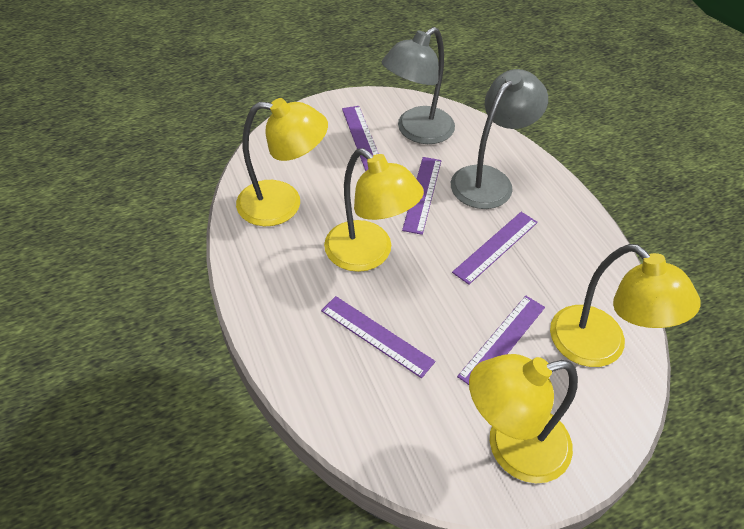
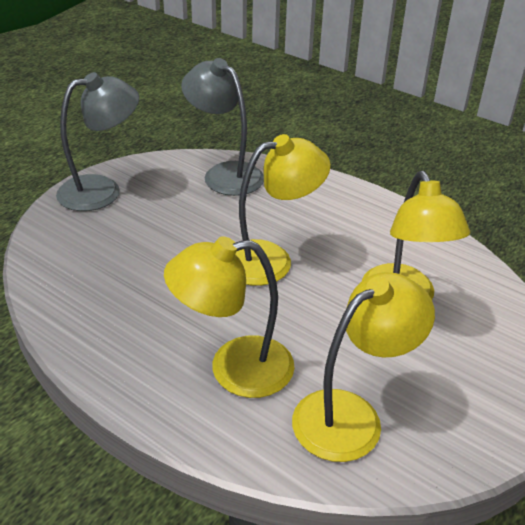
purple ruler: 5 -> 0

